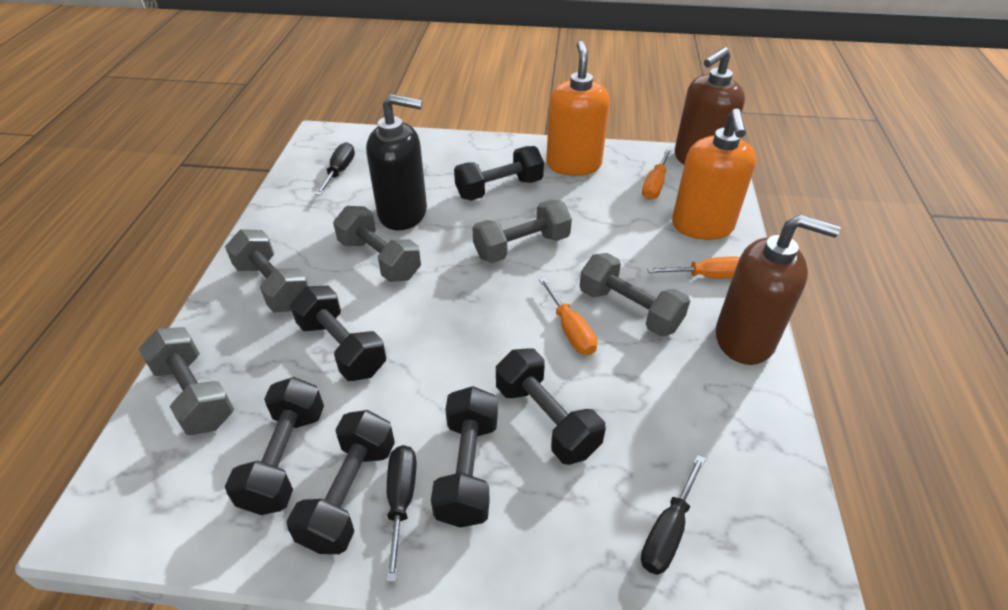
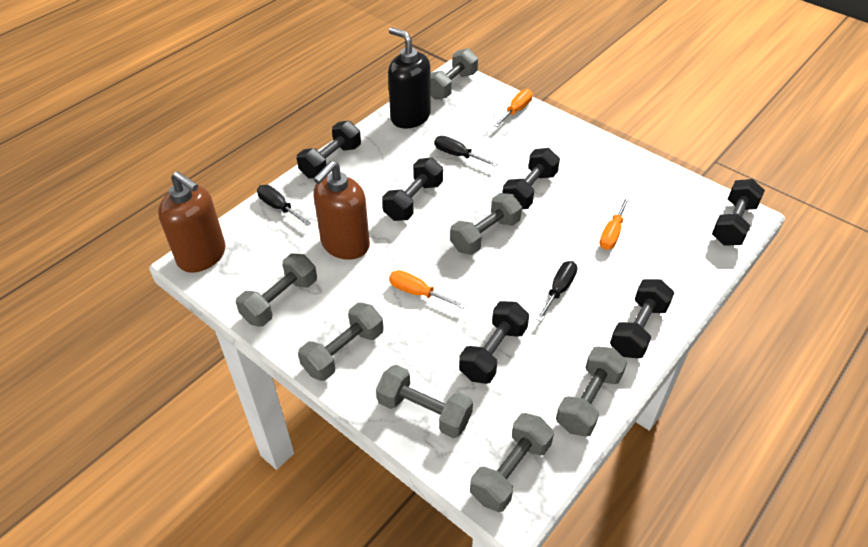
grey dumbbell: 5 -> 7
orange soap dispenser: 2 -> 0

